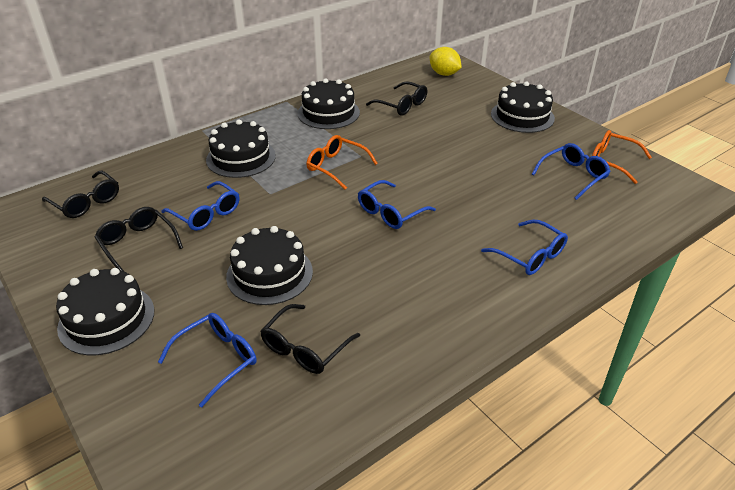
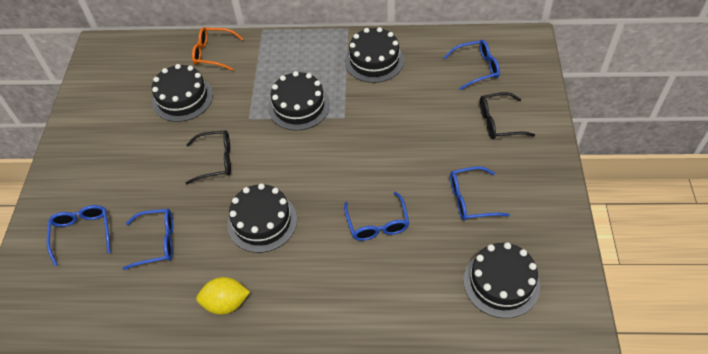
black glasses: 4 -> 2
orange glasses: 2 -> 1

